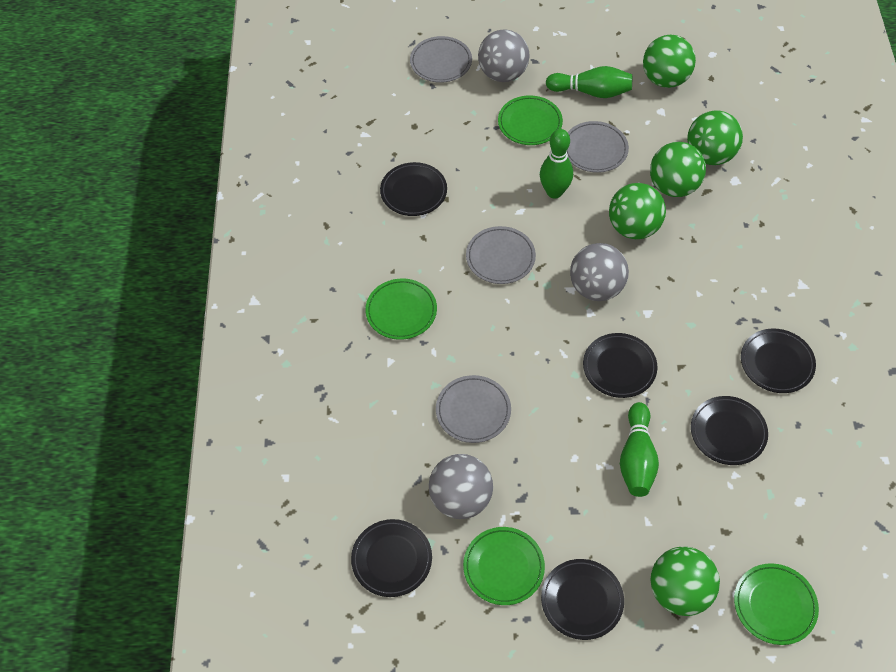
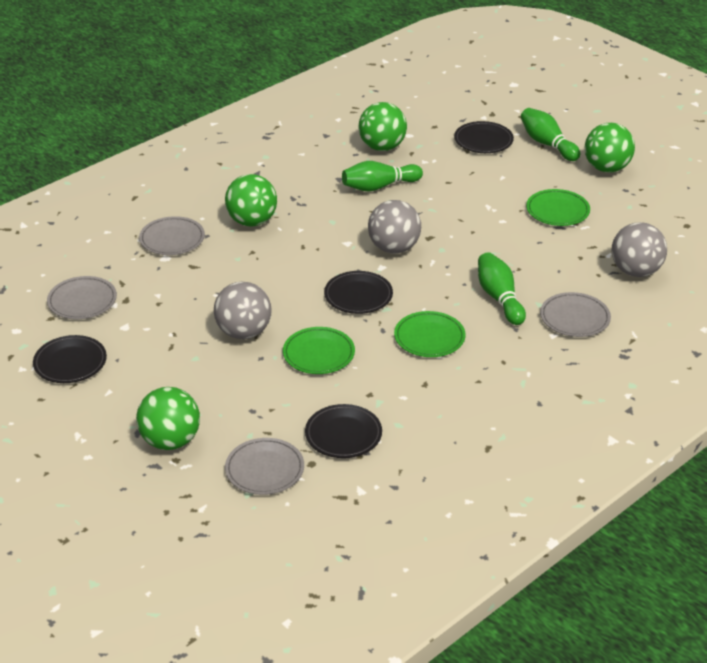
black plate: 6 -> 4
green ball: 5 -> 4
green plate: 4 -> 3

